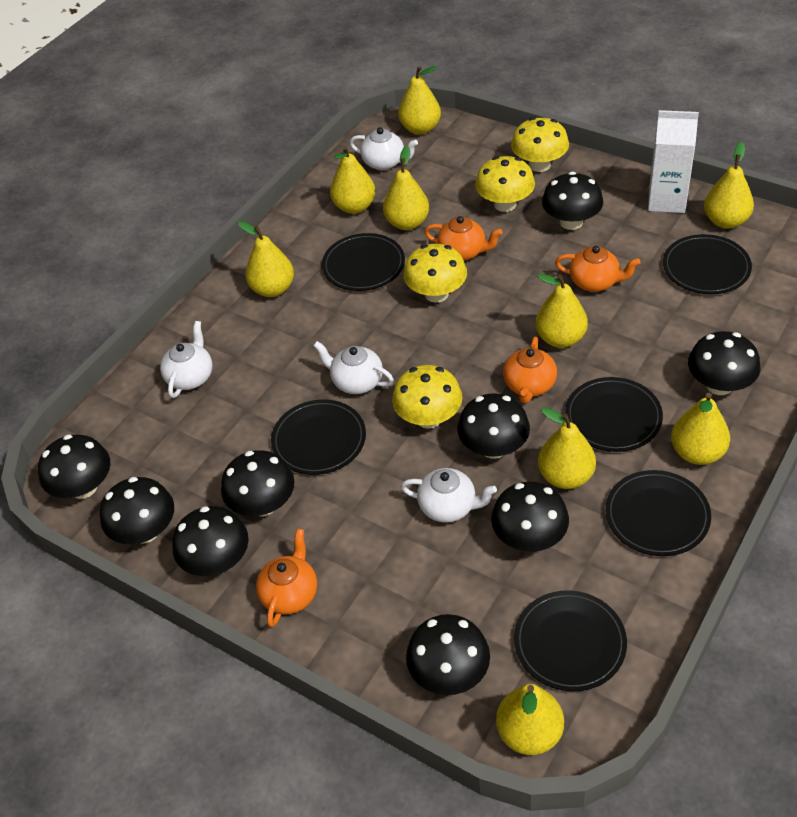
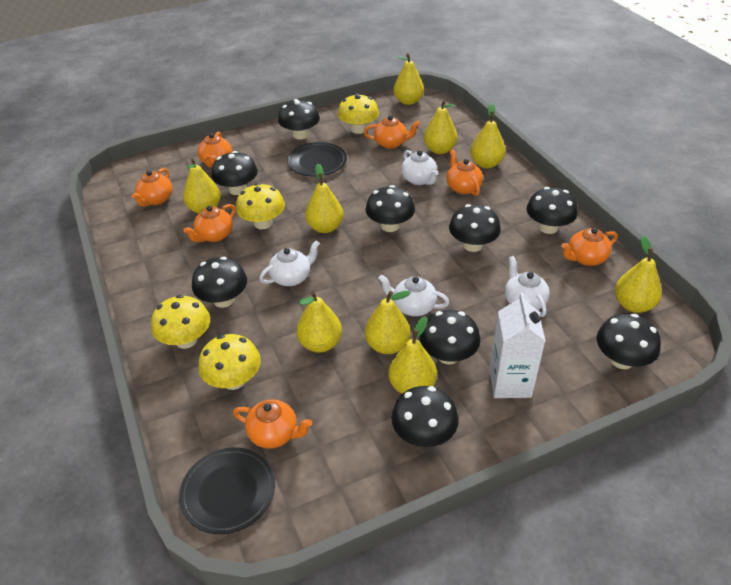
black plate: 6 -> 2
orange teapot: 4 -> 7

